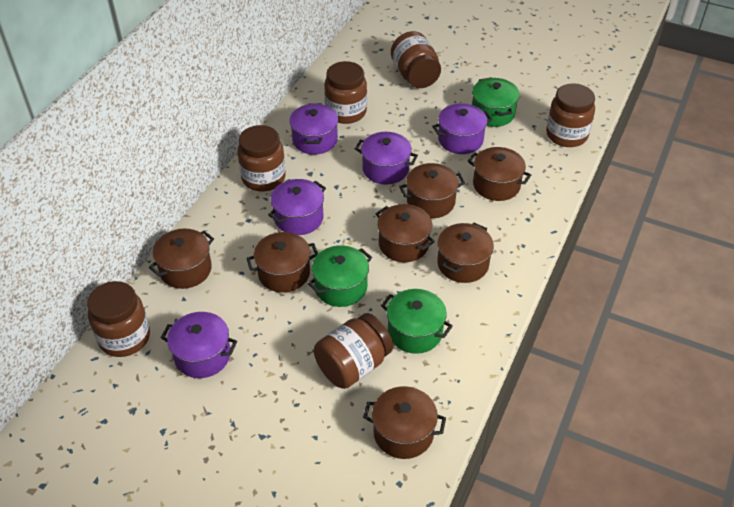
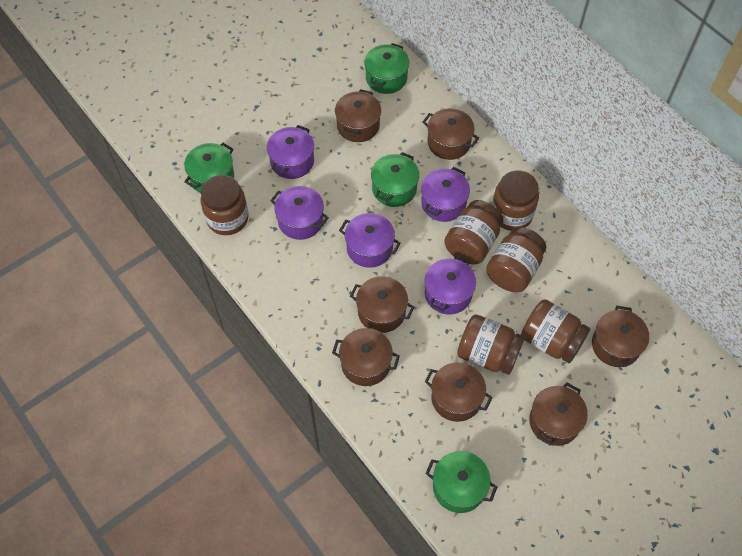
green pot: 3 -> 4

